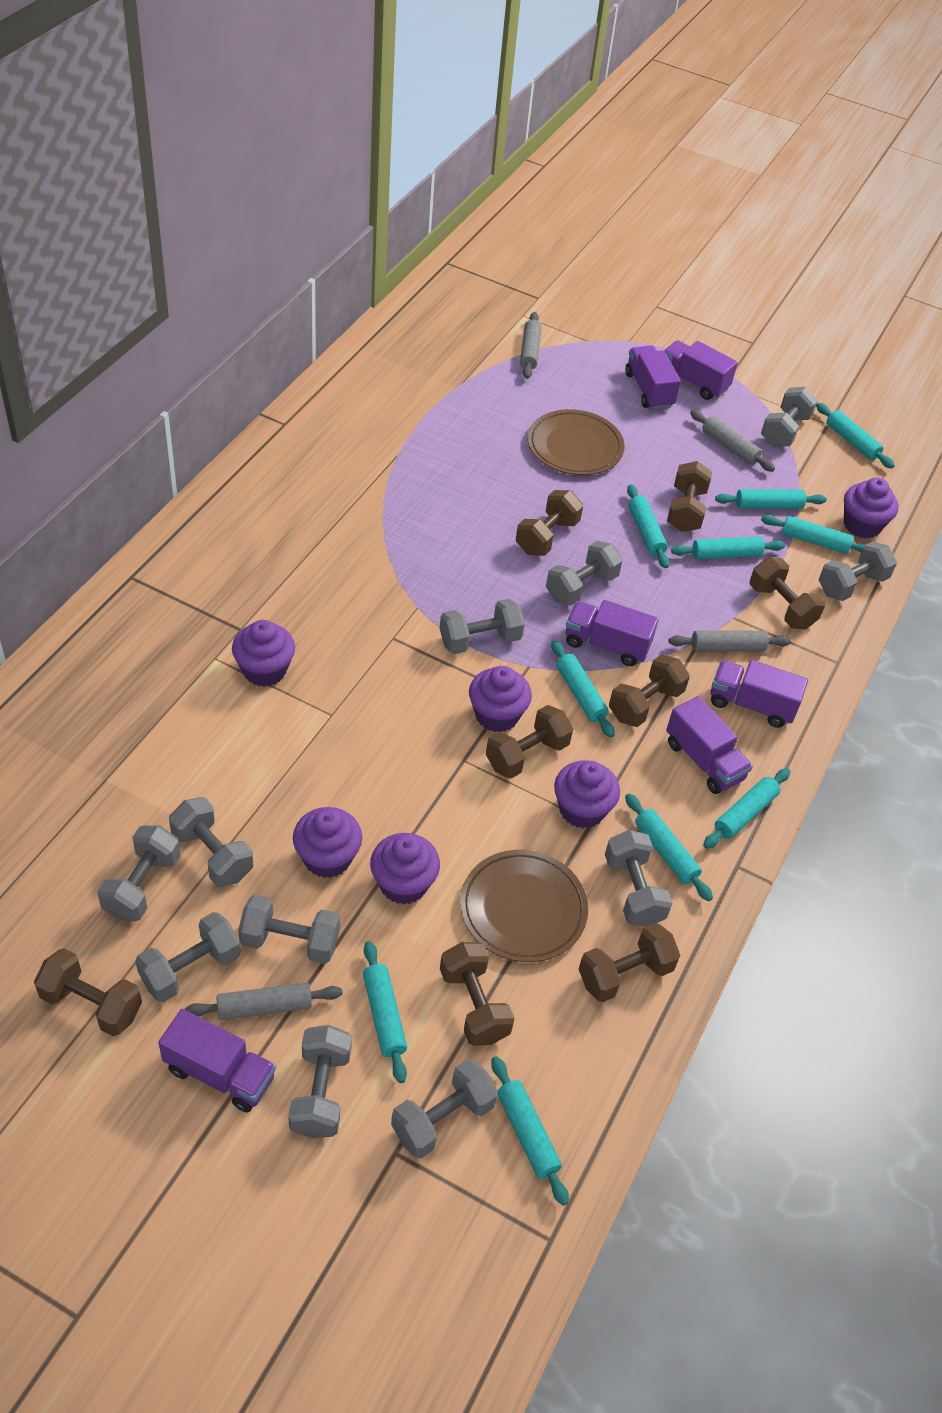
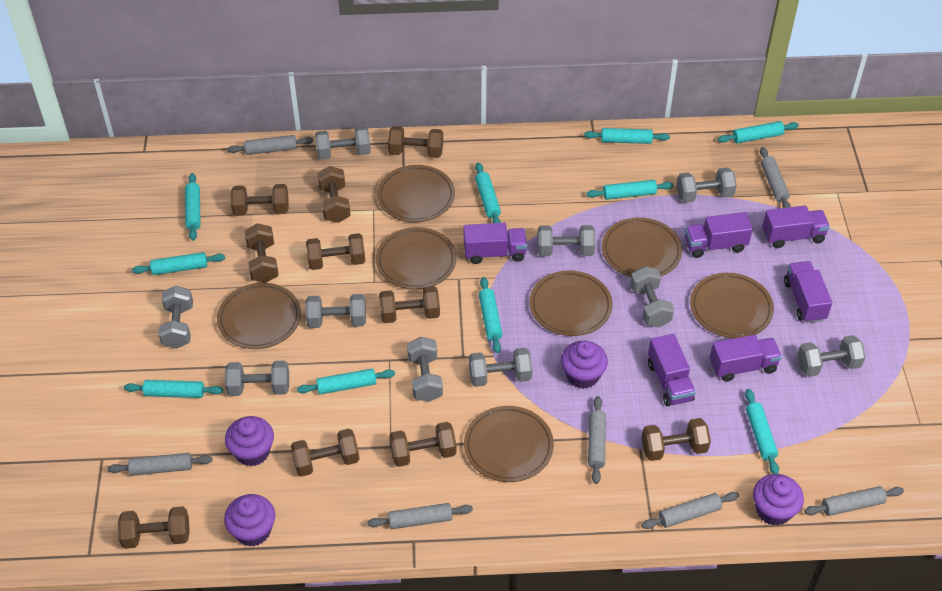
brown dumbbell: 8 -> 10
brown plate: 2 -> 7
grey dumbbell: 11 -> 10
grey rolling pin: 4 -> 7
purple cupcake: 6 -> 4

